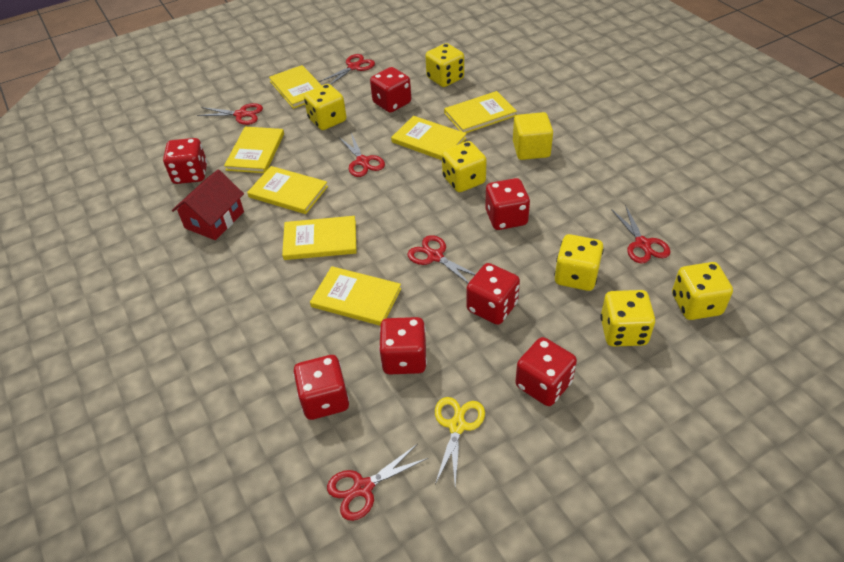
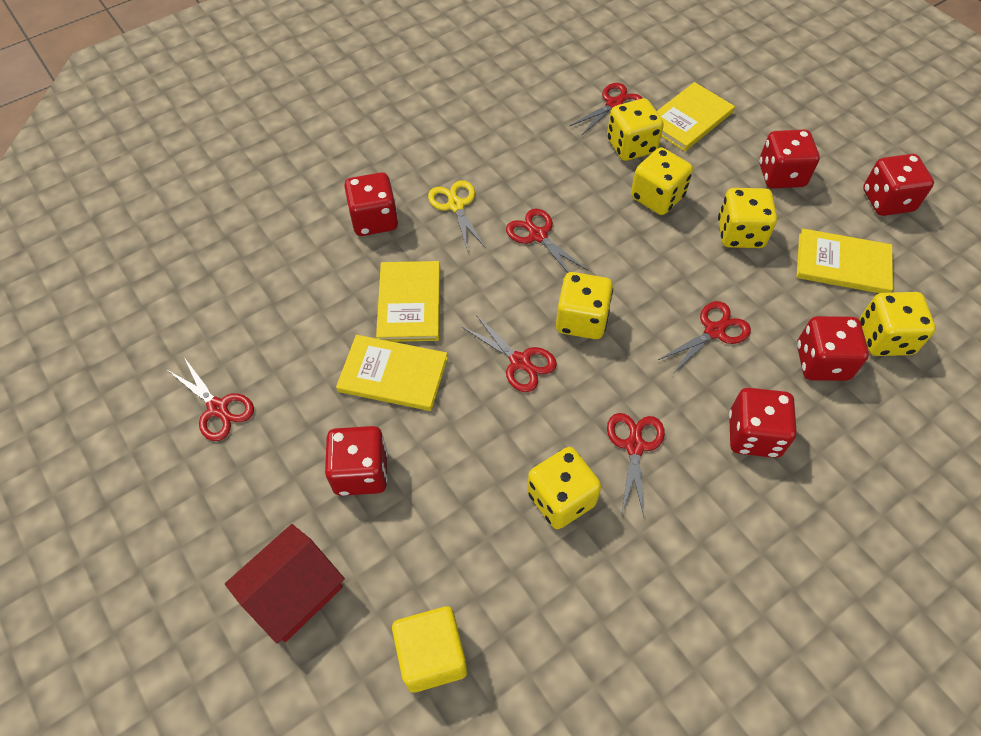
red dice: 7 -> 6
yellow book: 7 -> 4

